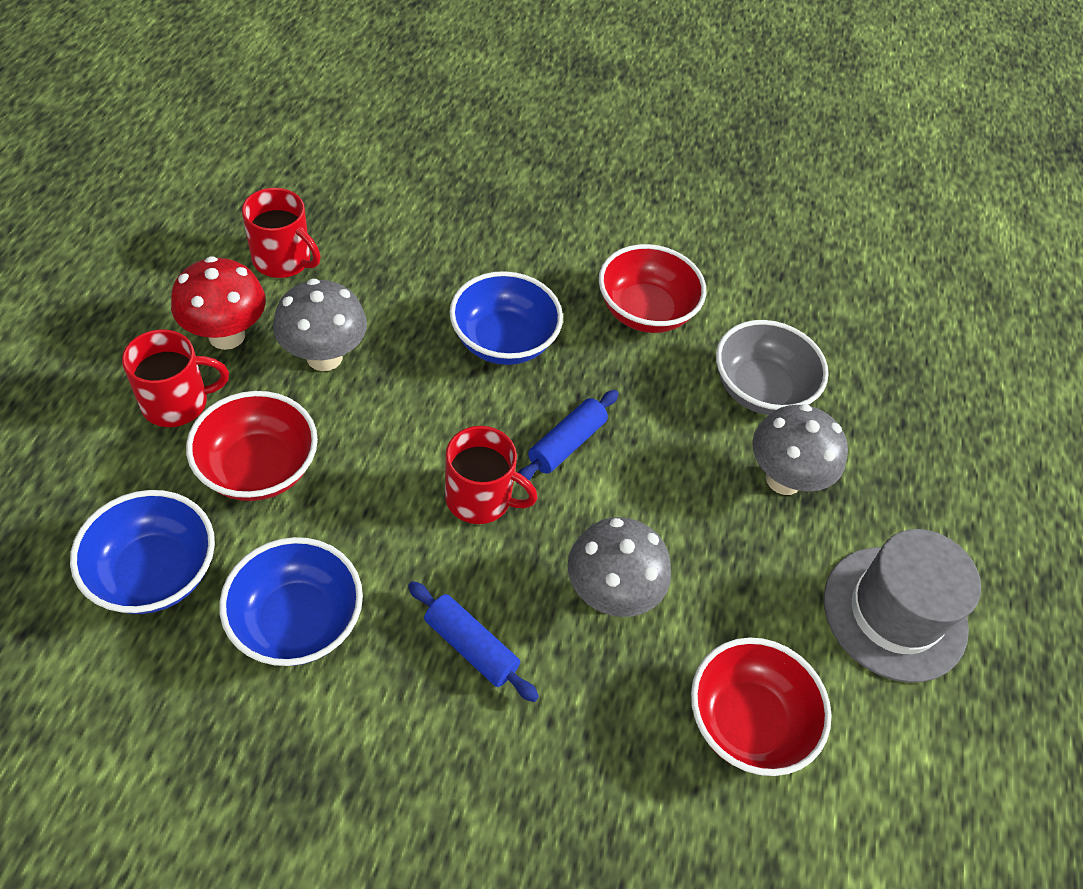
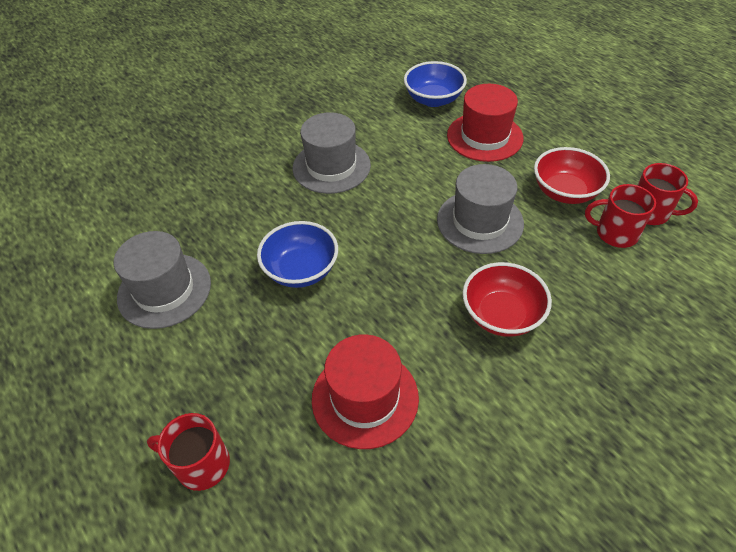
blue bowl: 3 -> 2
blue rolling pin: 2 -> 0
grey bowl: 1 -> 0
grey hat: 1 -> 3
grey mushroom: 3 -> 0
red bowl: 3 -> 2
red hat: 0 -> 2
red mushroom: 1 -> 0

